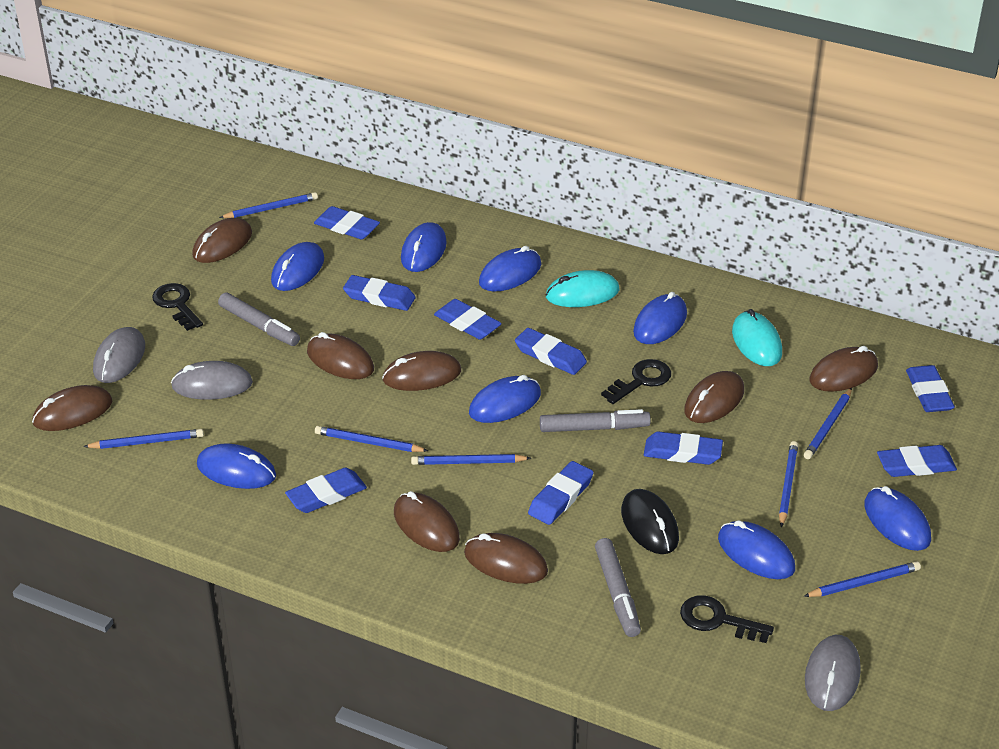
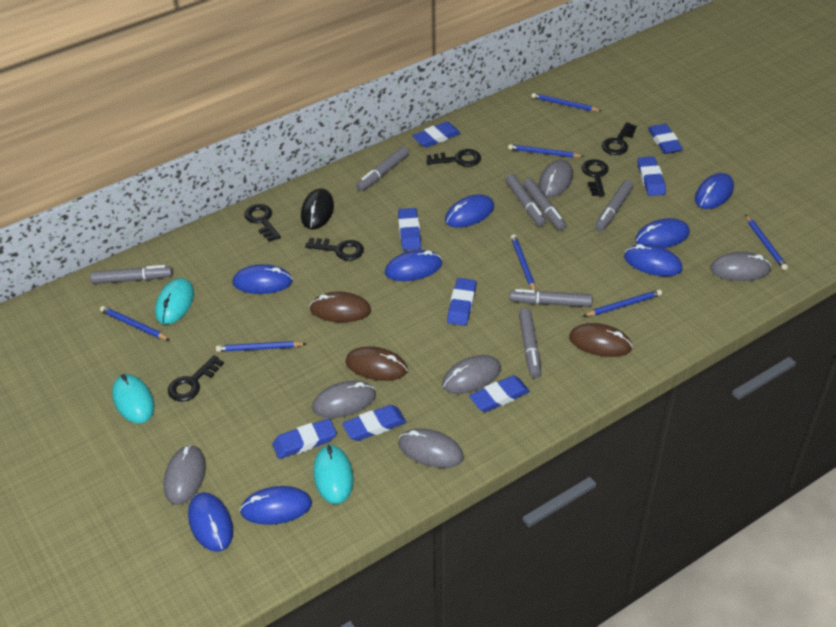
black key: 3 -> 6
blue eraser: 9 -> 8
brown mouse: 8 -> 3
grey marker: 3 -> 7
grey mouse: 3 -> 6
turquoise mouse: 2 -> 3

